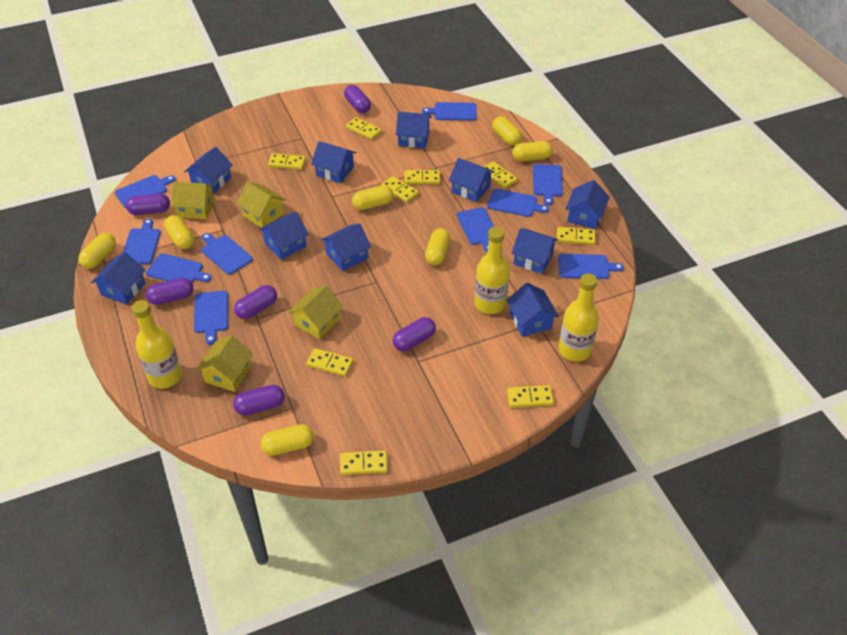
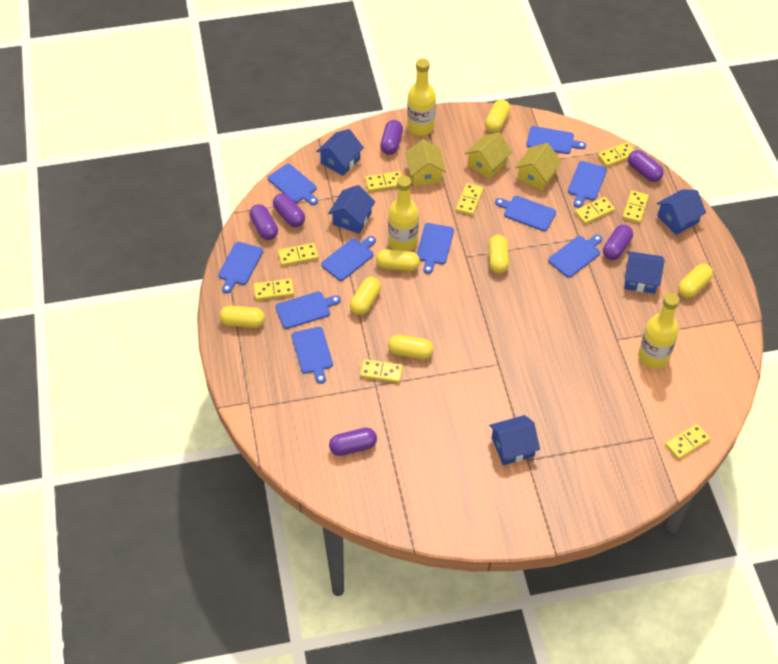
blue house: 10 -> 5
yellow house: 4 -> 3

